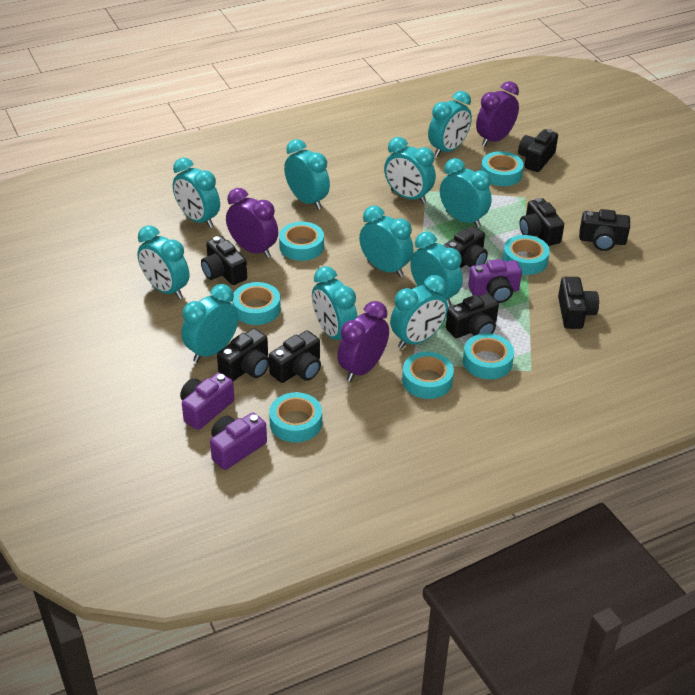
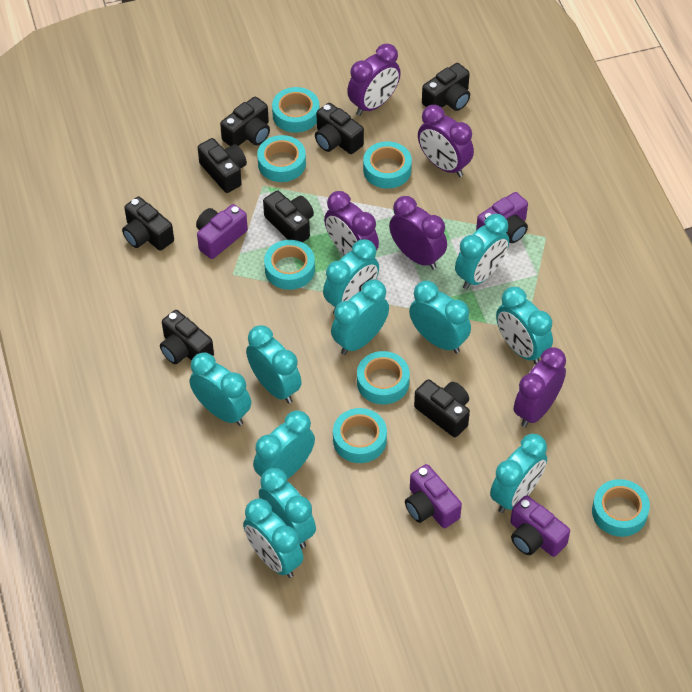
black camera: 9 -> 8
purple camera: 3 -> 4
purple clock: 3 -> 5

